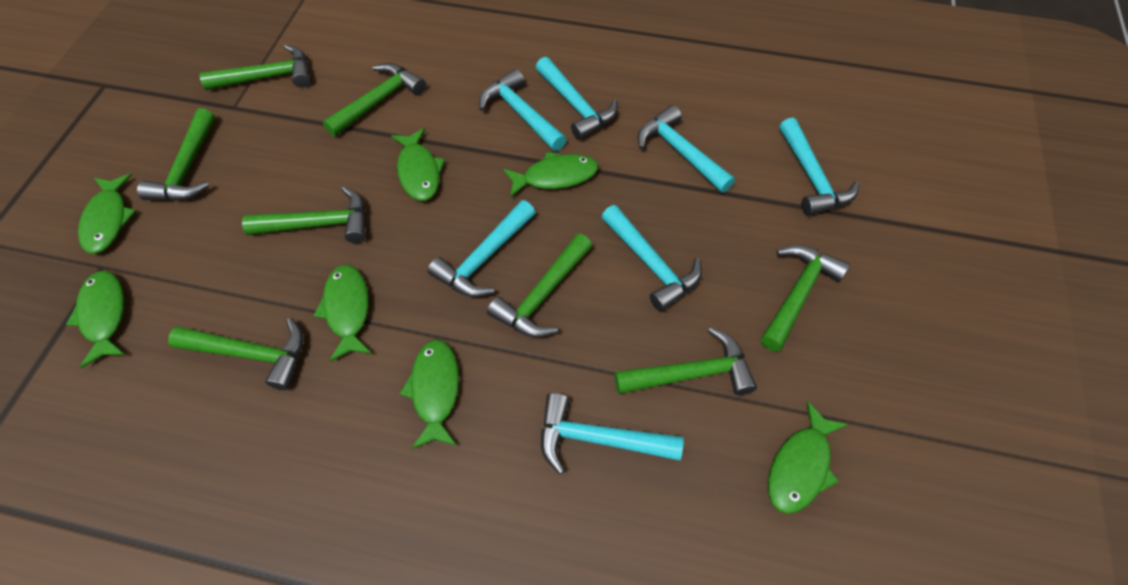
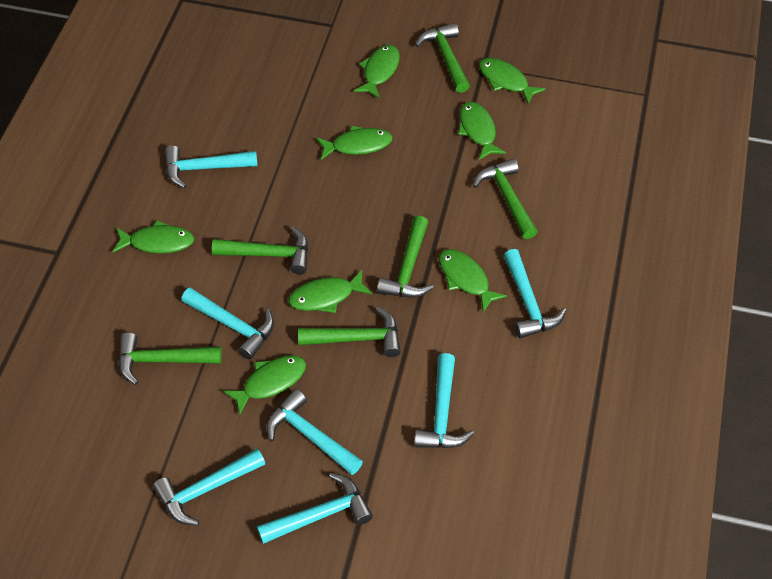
green fish: 7 -> 8
green hammer: 8 -> 6

